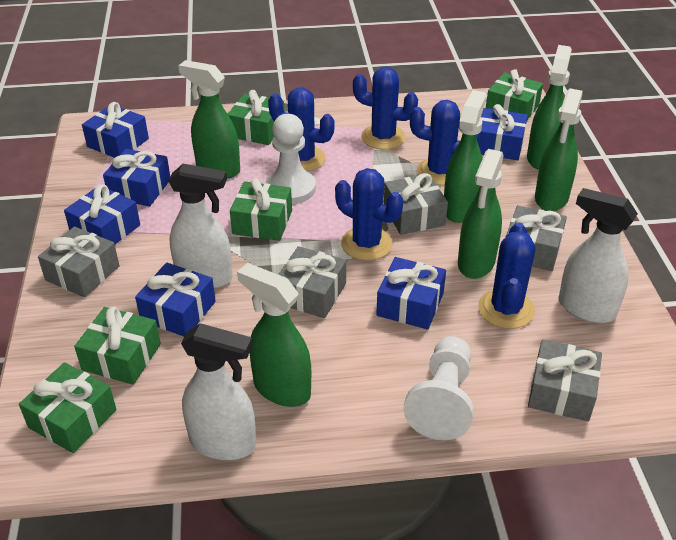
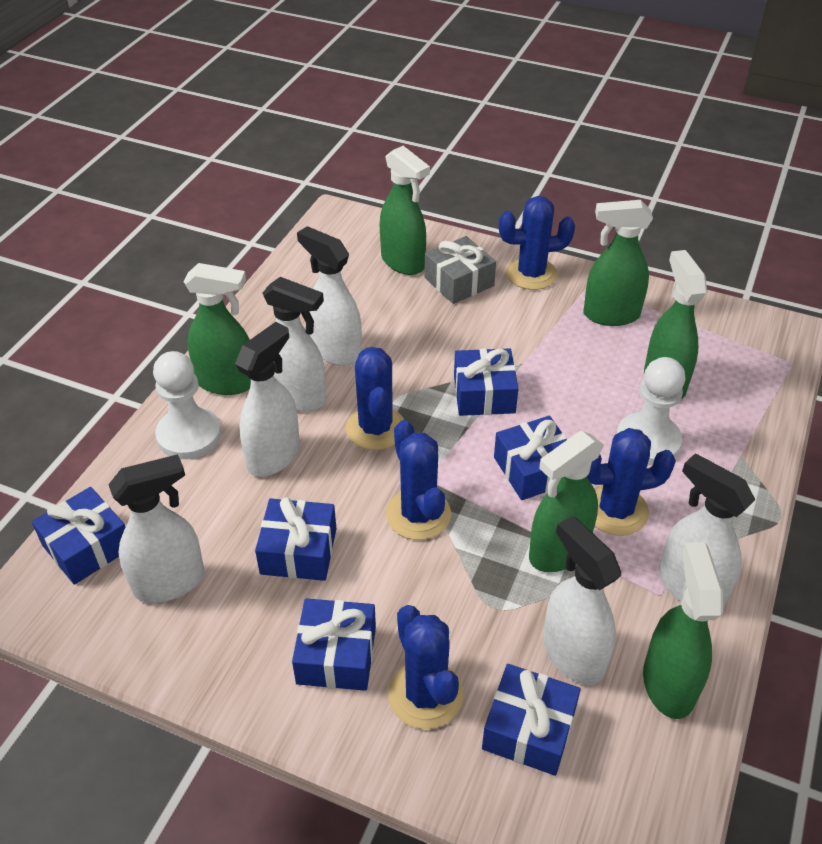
green gift: 5 -> 0
grey gift: 5 -> 1
white spray bottle: 3 -> 6

